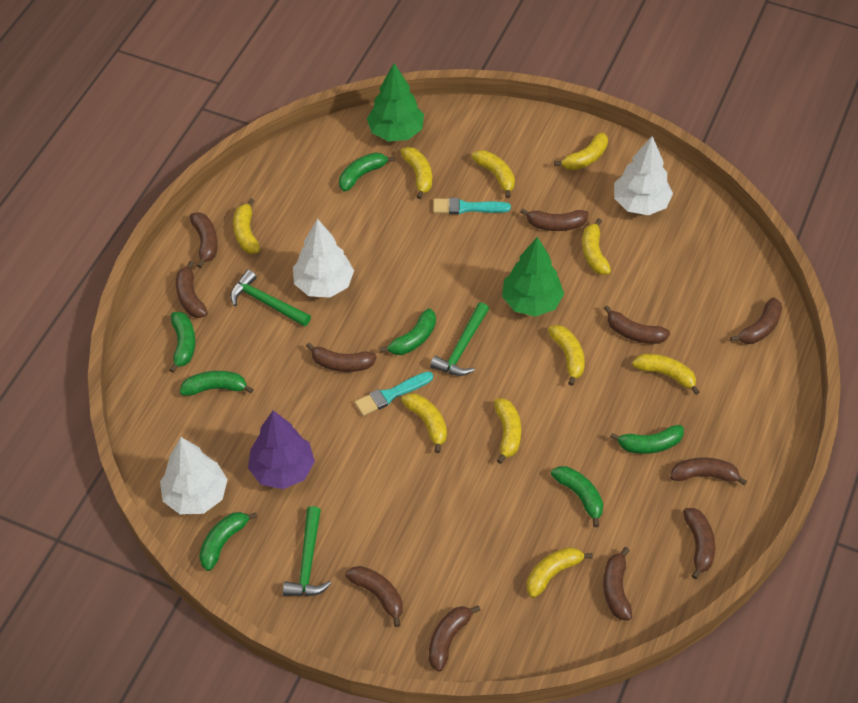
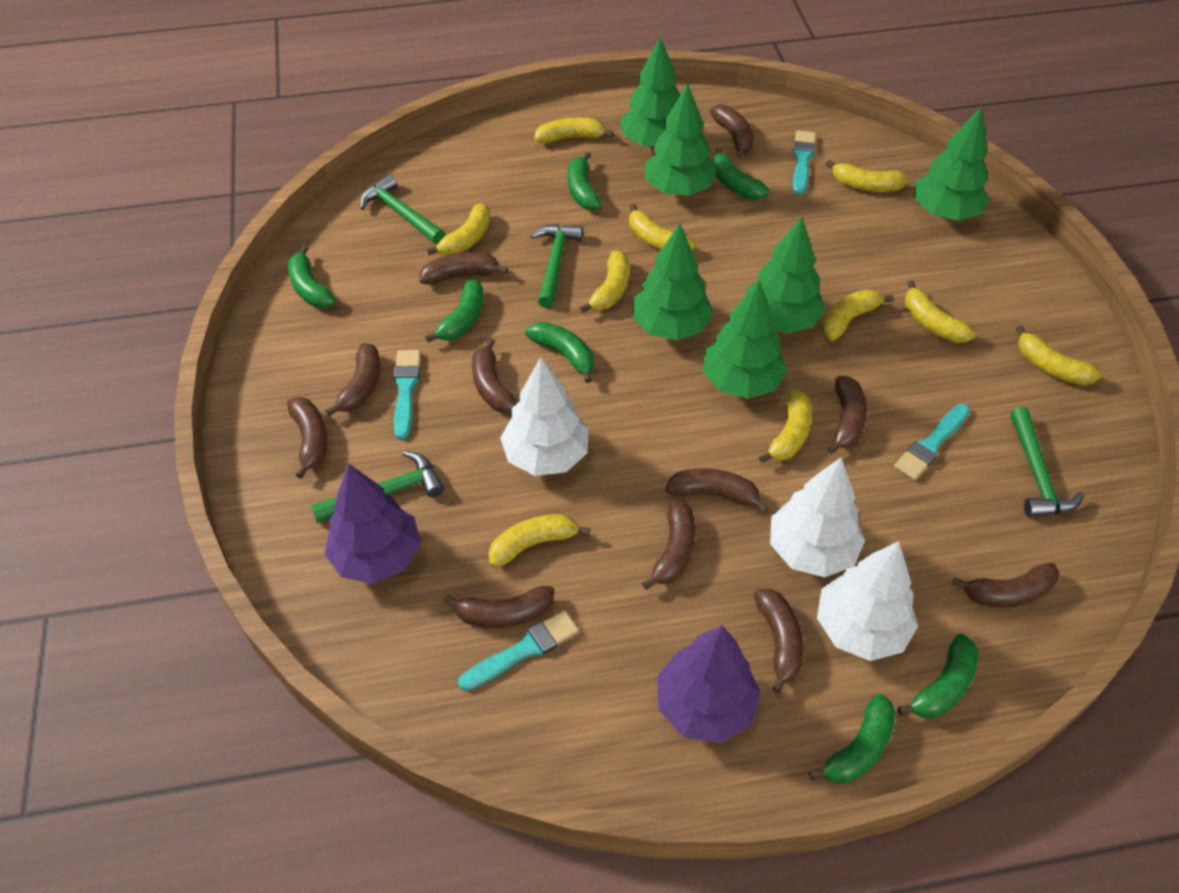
green hammer: 3 -> 4
green tree: 2 -> 6
purple tree: 1 -> 2
turquoise brush: 2 -> 4

